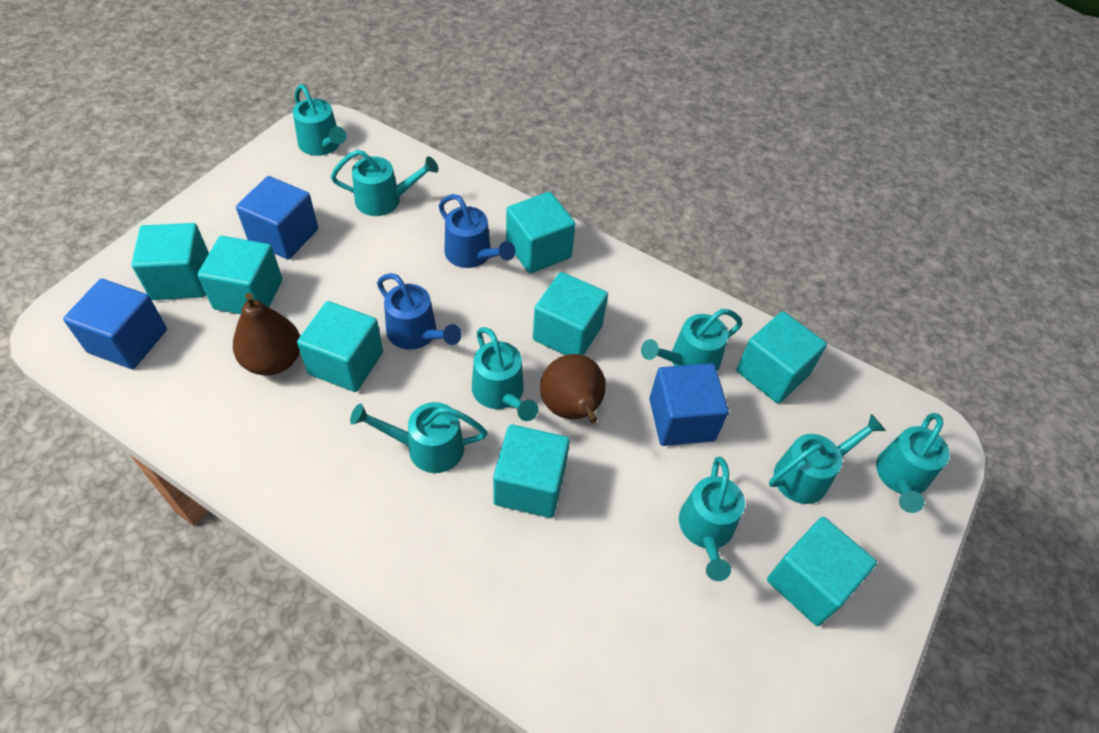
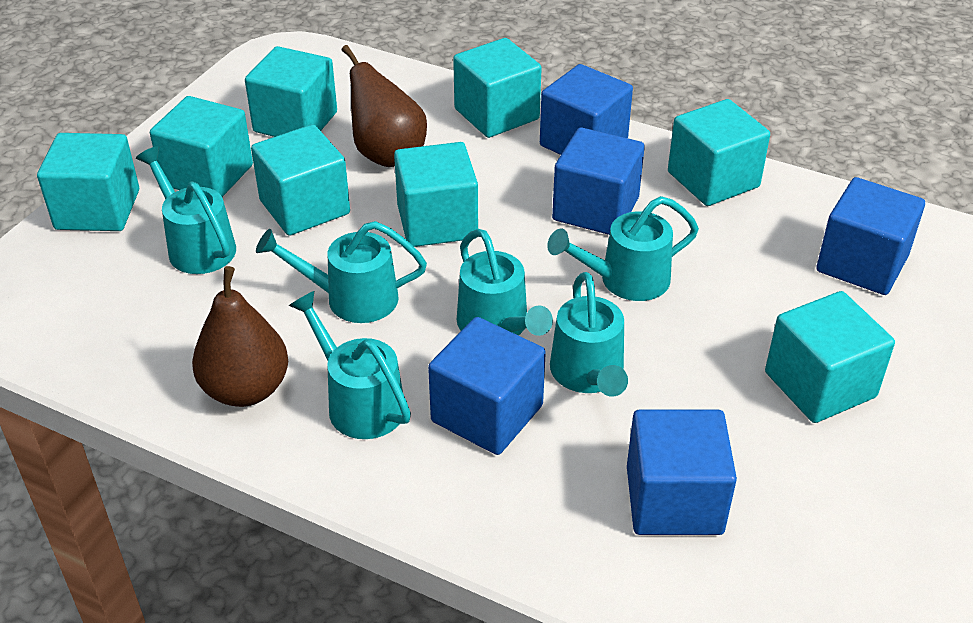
blue cube: 3 -> 5
blue watering can: 2 -> 0
turquoise watering can: 8 -> 6

